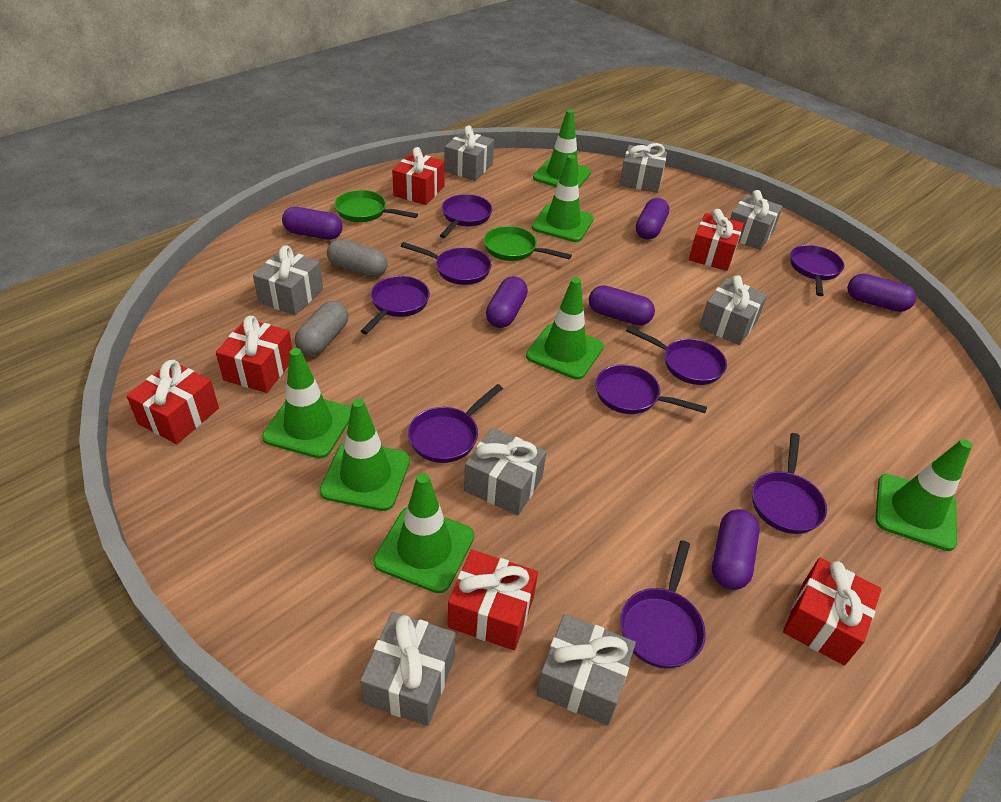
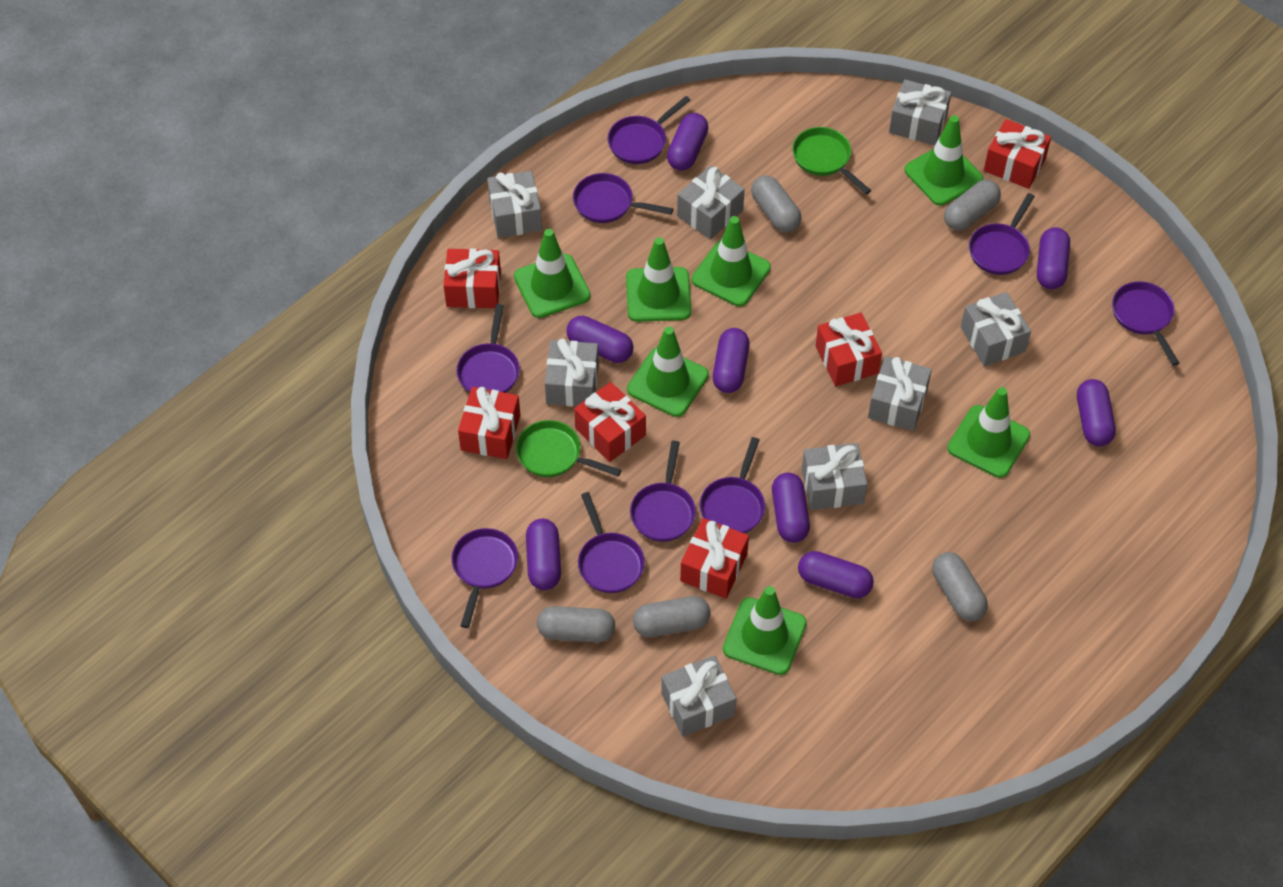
grey capsule: 2 -> 5
purple capsule: 6 -> 8

